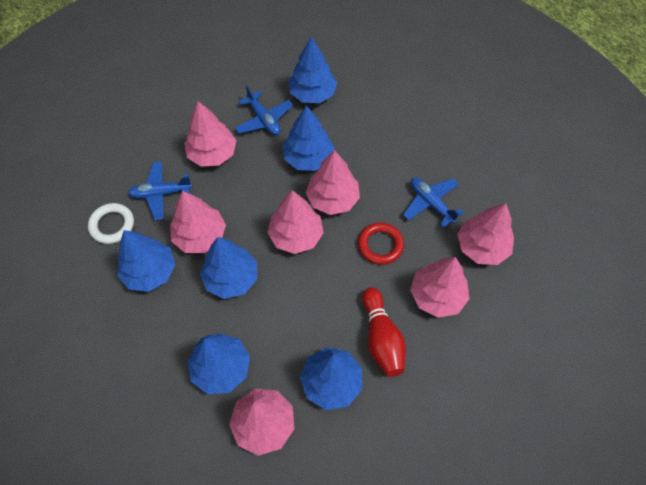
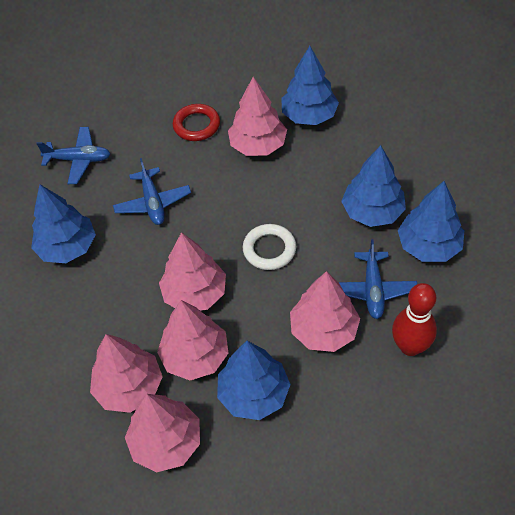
blue tree: 6 -> 5
pink tree: 7 -> 6

